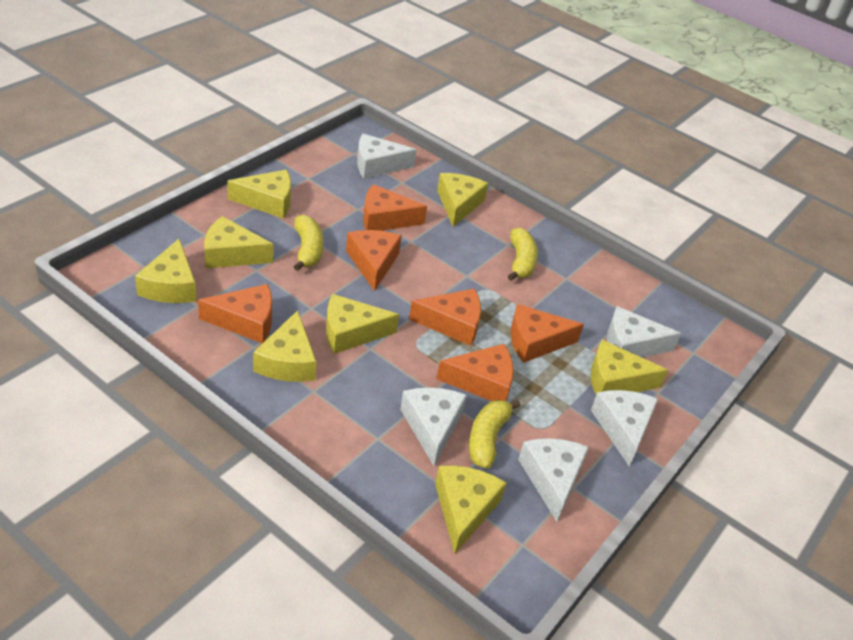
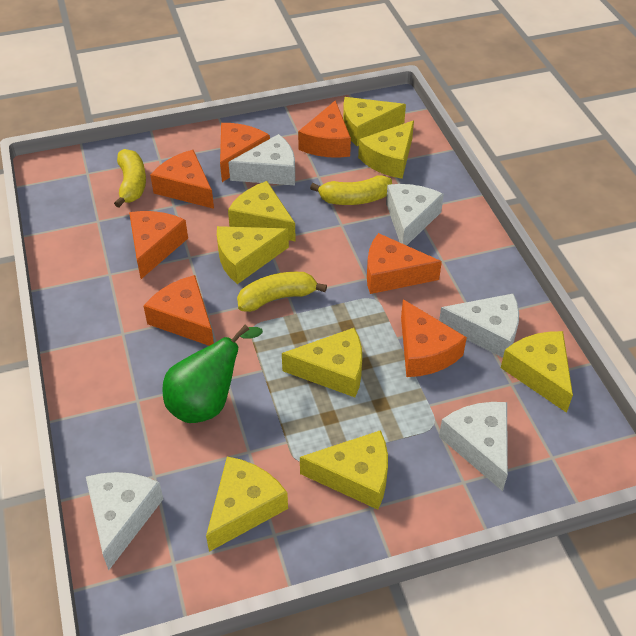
green pear: 0 -> 1
orange cheese: 6 -> 7

